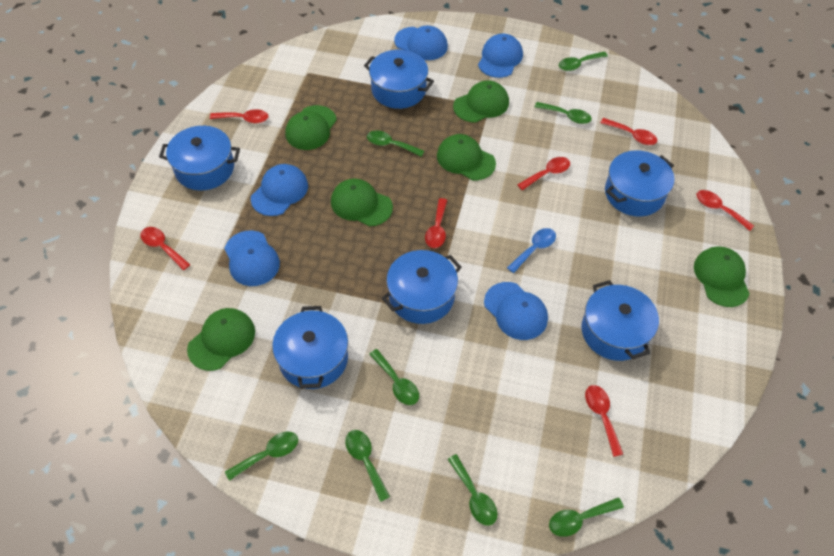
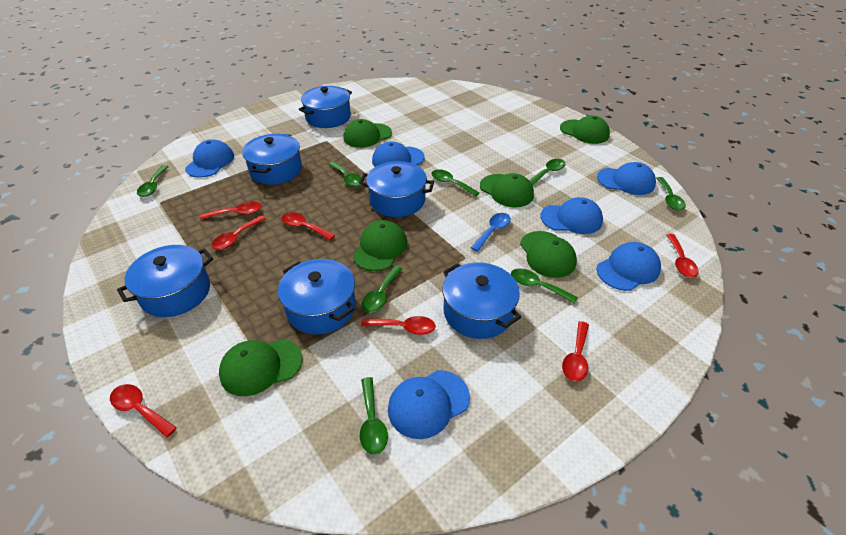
blue cap: 5 -> 6

